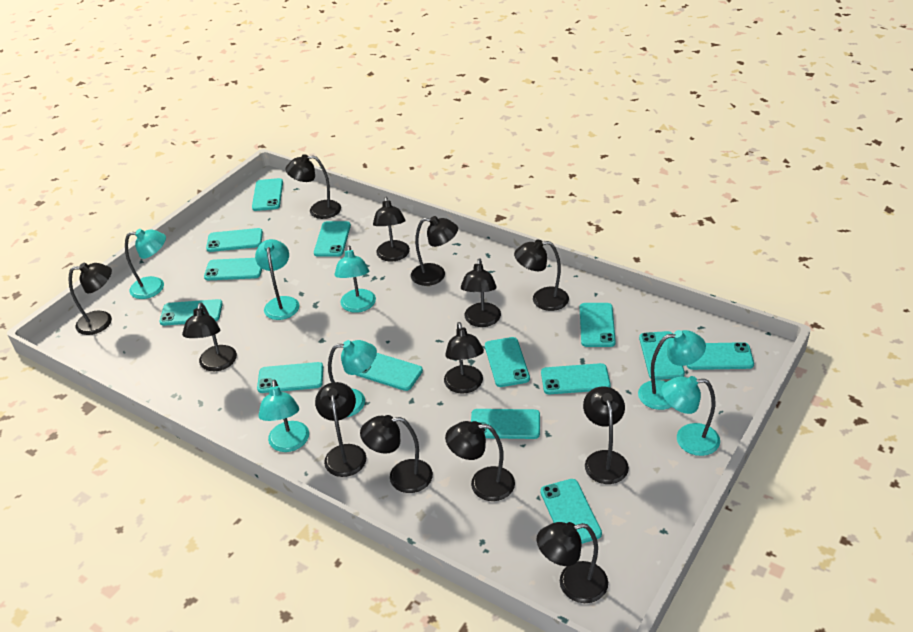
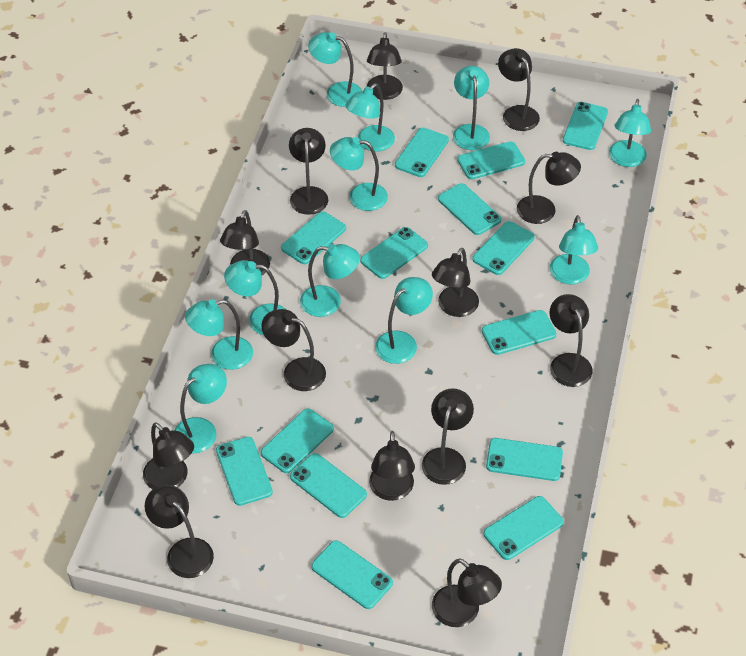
turquoise lamp: 7 -> 11

